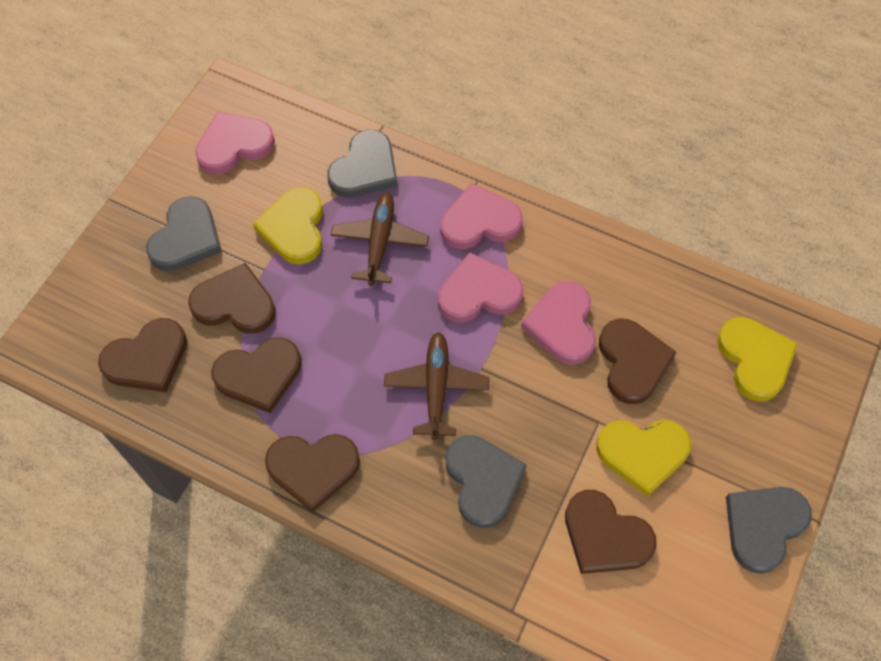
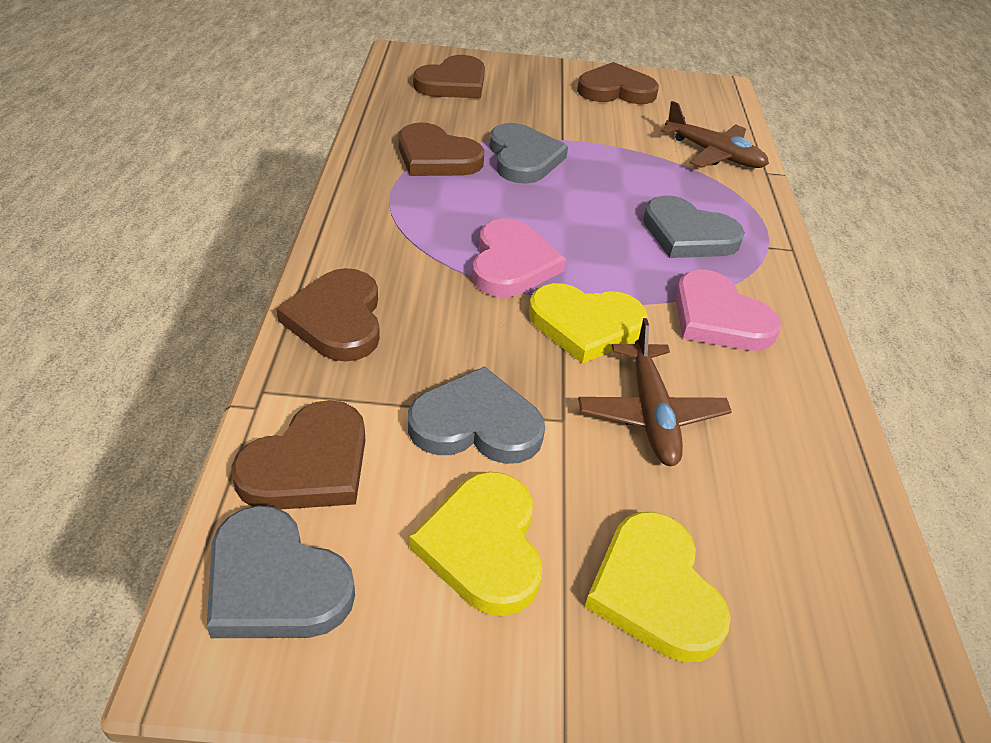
brown heart: 6 -> 5
pink heart: 4 -> 2

